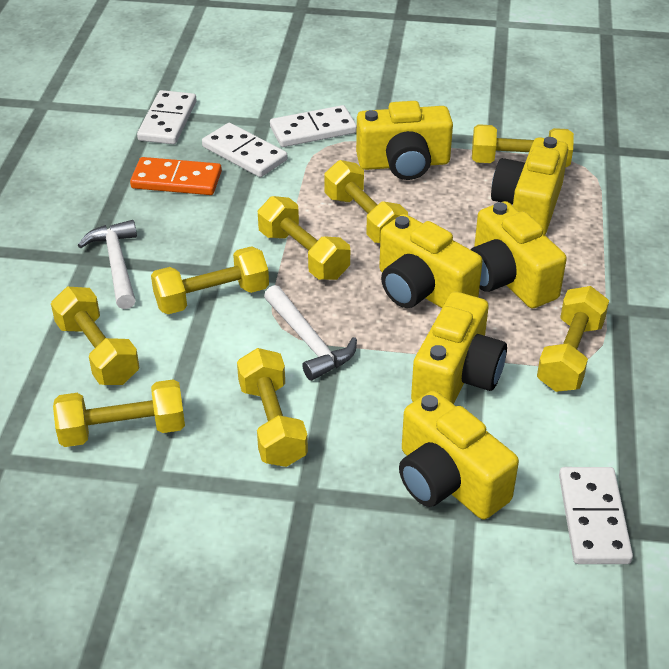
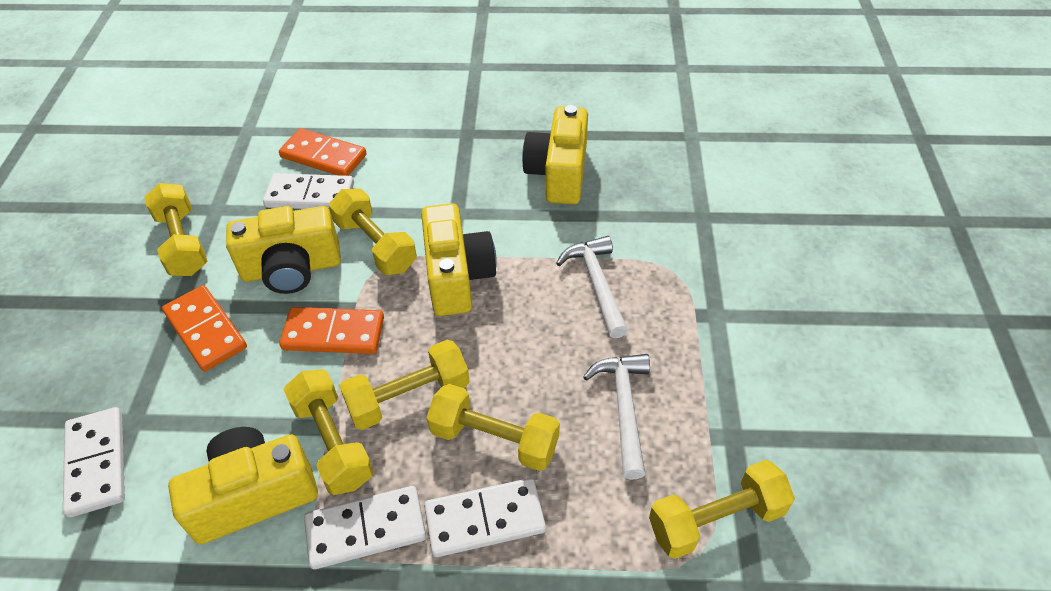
orange domino: 1 -> 3
yellow camera: 6 -> 4
yellow dumbbell: 8 -> 6

